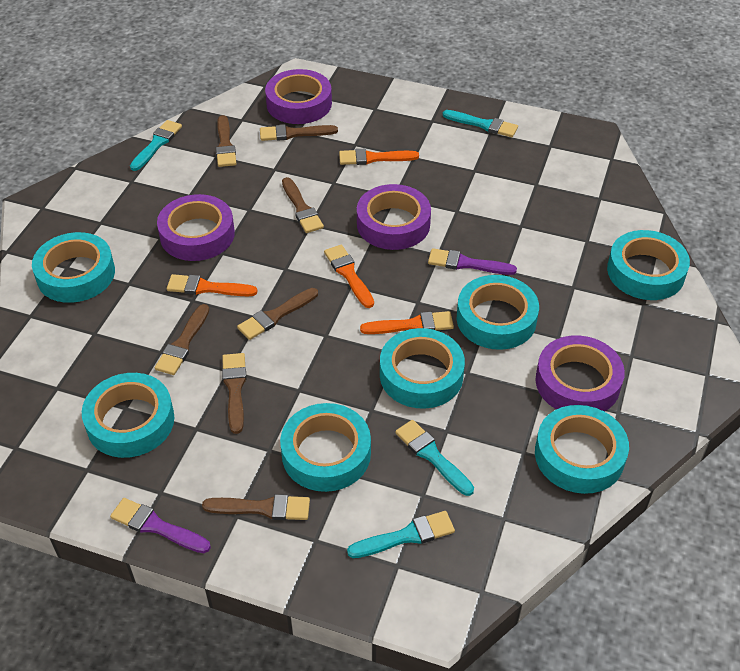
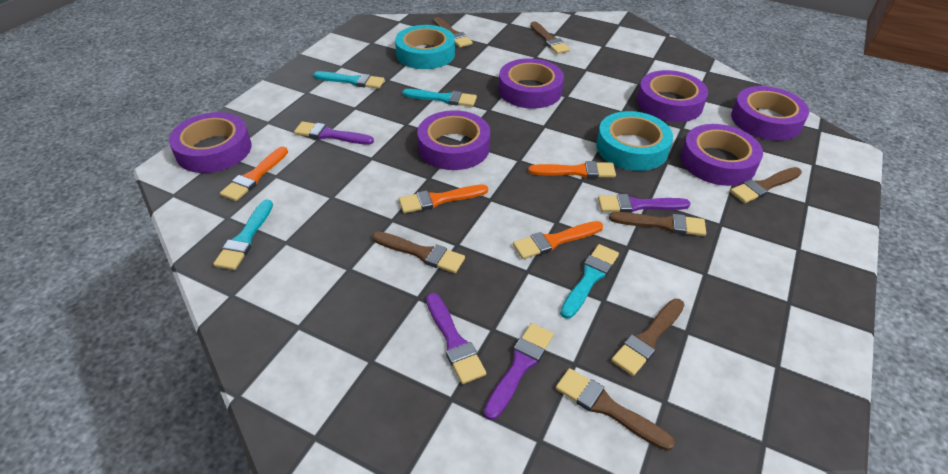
purple brush: 2 -> 4
purple tape: 4 -> 6
turquoise tape: 7 -> 2

